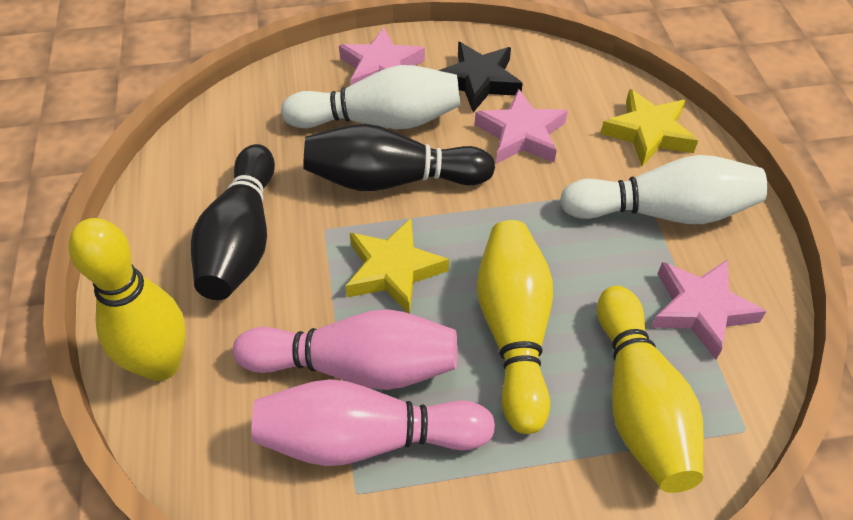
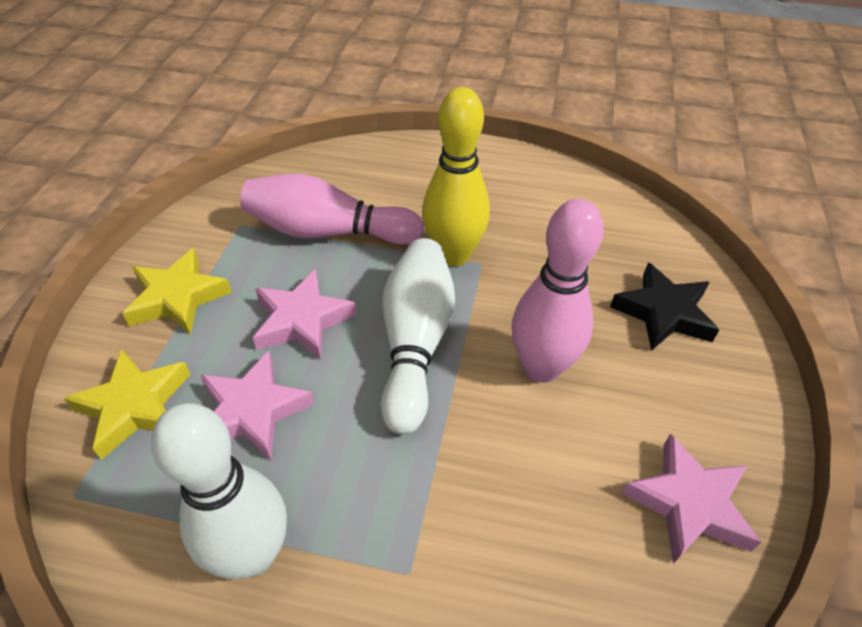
black bowling pin: 2 -> 0
yellow bowling pin: 3 -> 1

